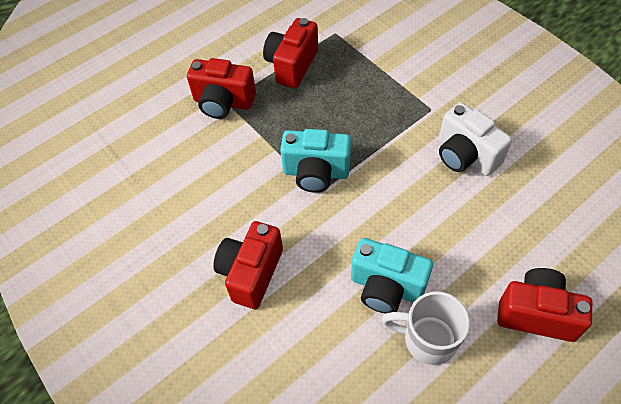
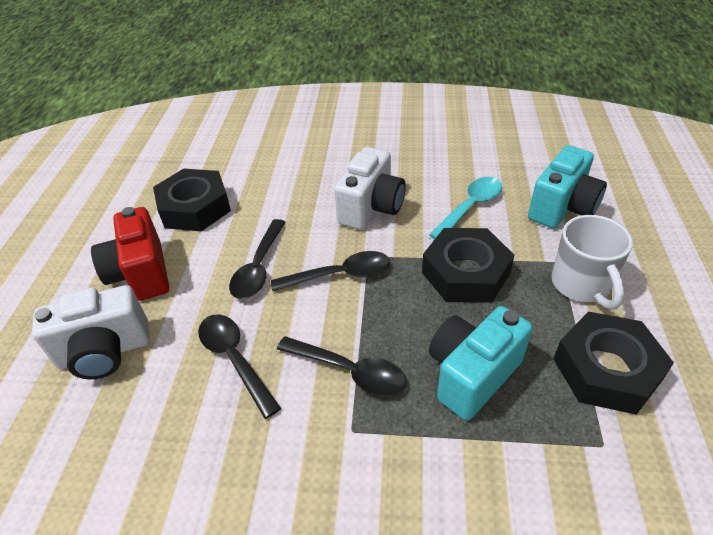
black nut: 0 -> 3
black spoon: 0 -> 4
red camera: 4 -> 1
turquoise spoon: 0 -> 1
white camera: 1 -> 2

